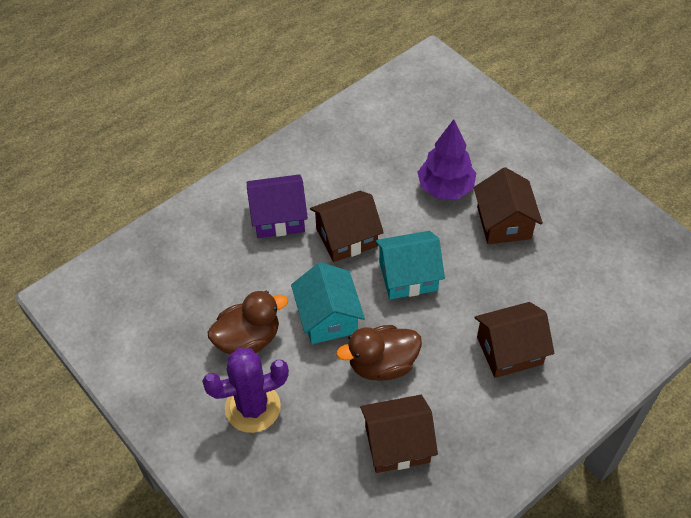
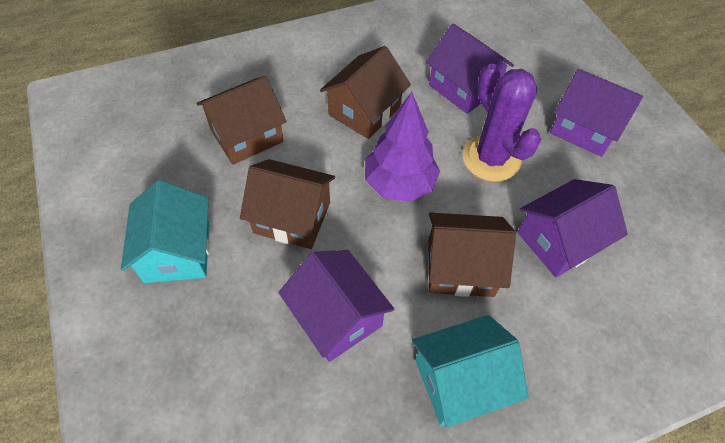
brown duck: 2 -> 0
purple house: 1 -> 4

